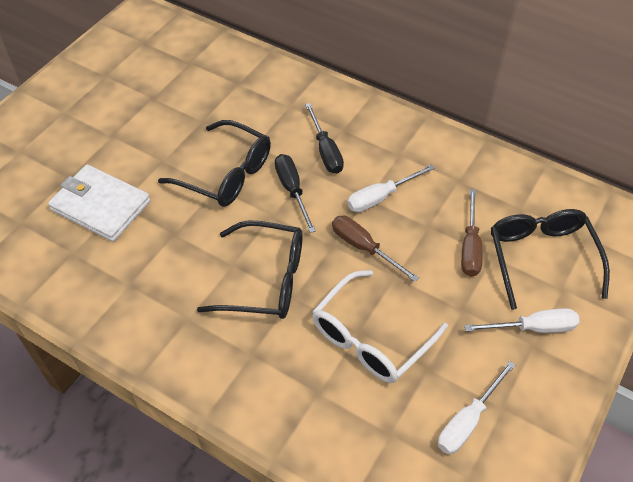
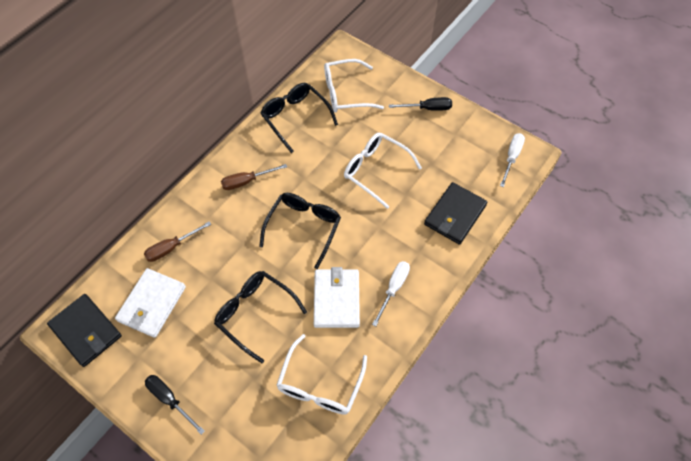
black wallet: 0 -> 2
white glasses: 1 -> 3
white screwdriver: 3 -> 2
white wallet: 1 -> 2

